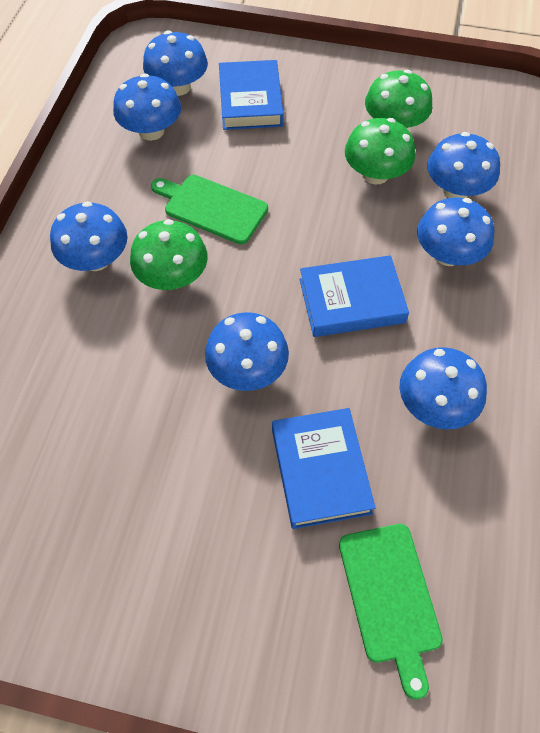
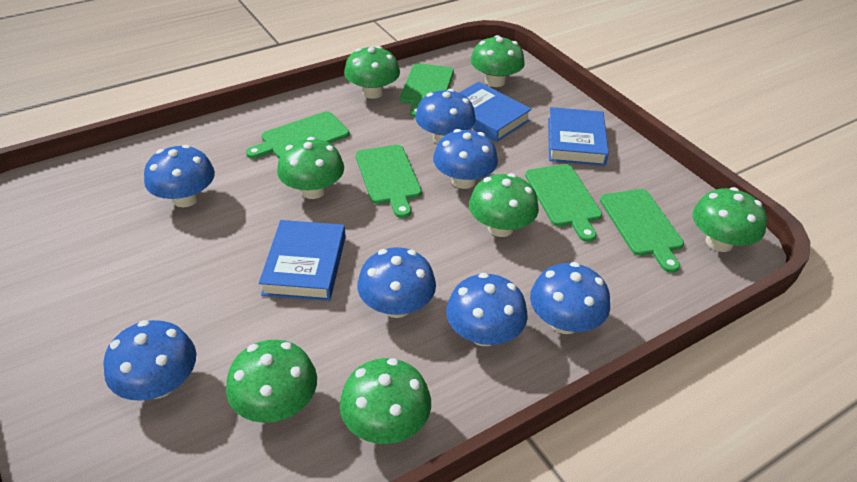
green cutting board: 2 -> 5
green mushroom: 3 -> 7

